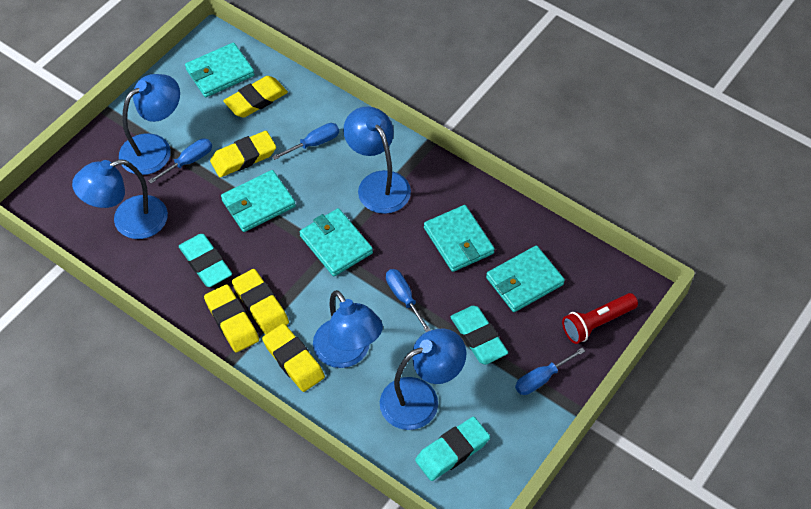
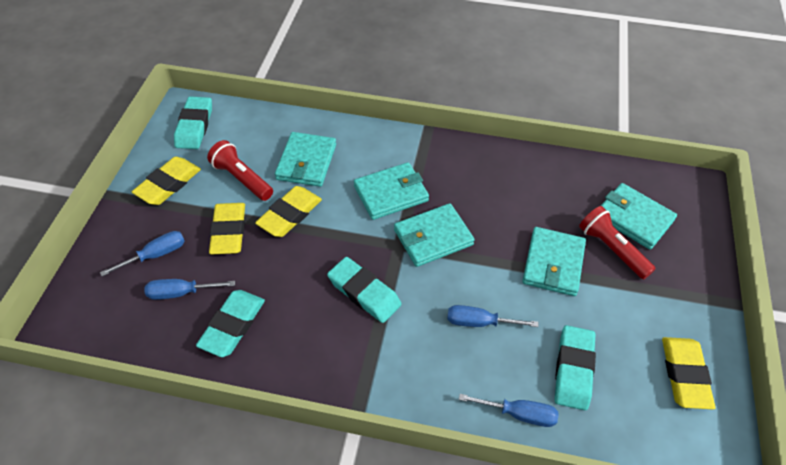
blue lamp: 5 -> 0
red flashlight: 1 -> 2
turquoise eraser: 3 -> 4
yellow eraser: 5 -> 4

